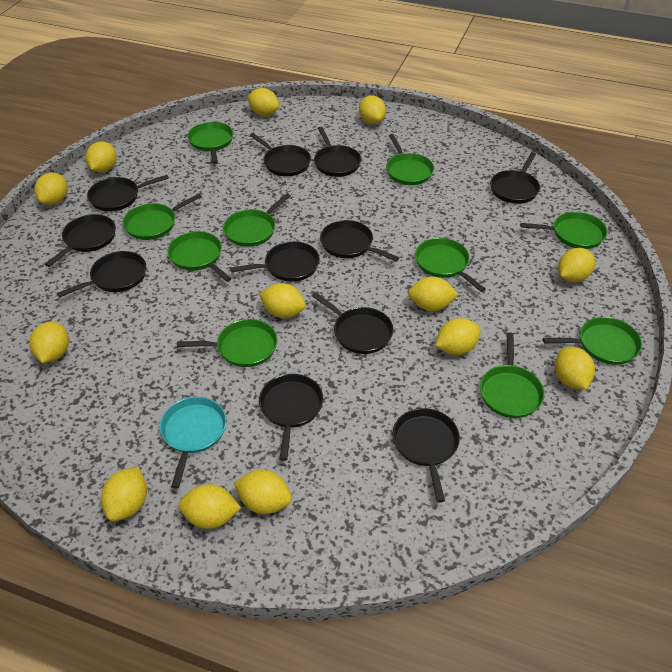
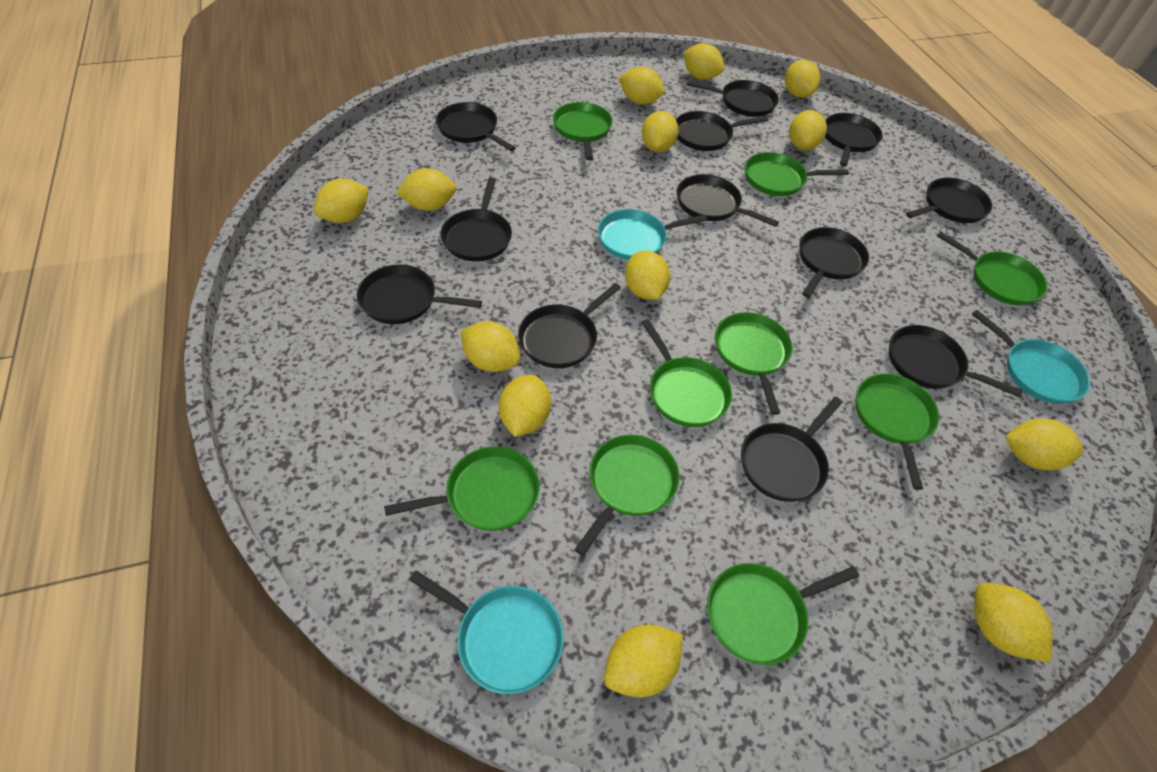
black pan: 11 -> 12
green pan: 10 -> 9
turquoise pan: 1 -> 3

